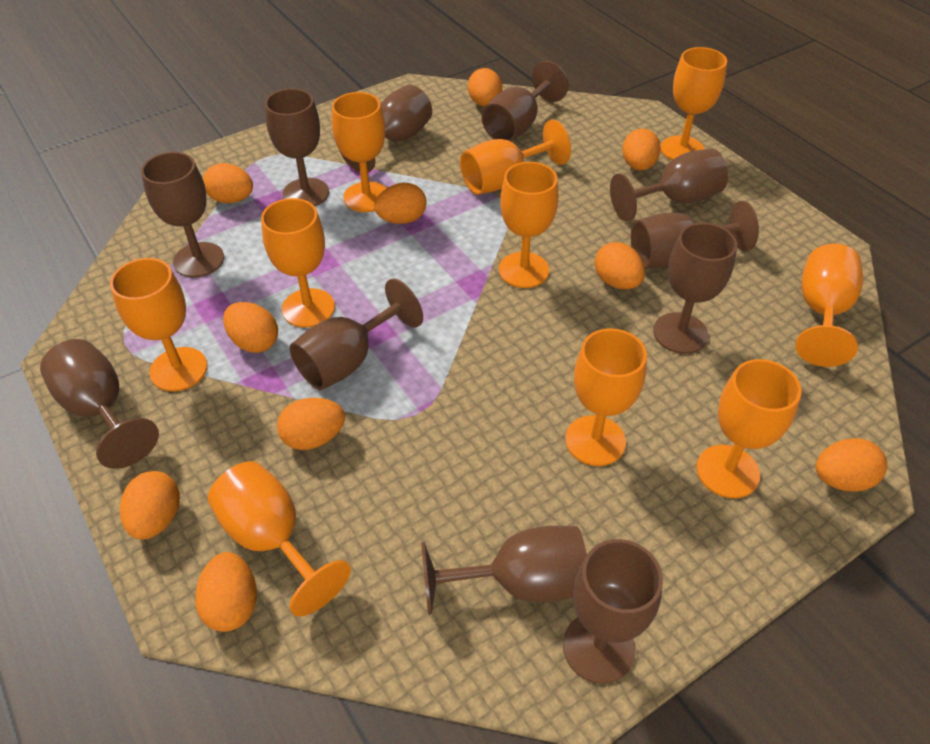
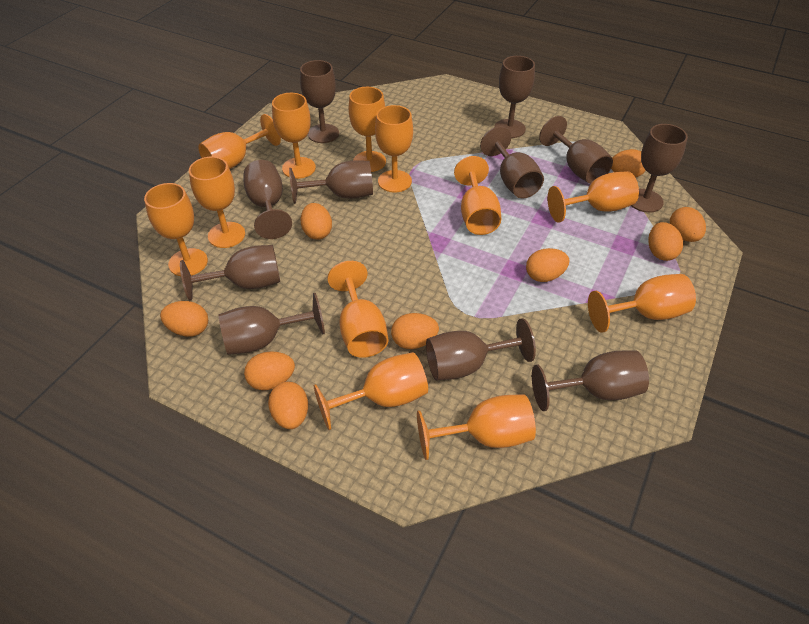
orange egg: 10 -> 9
orange goblet: 10 -> 12

